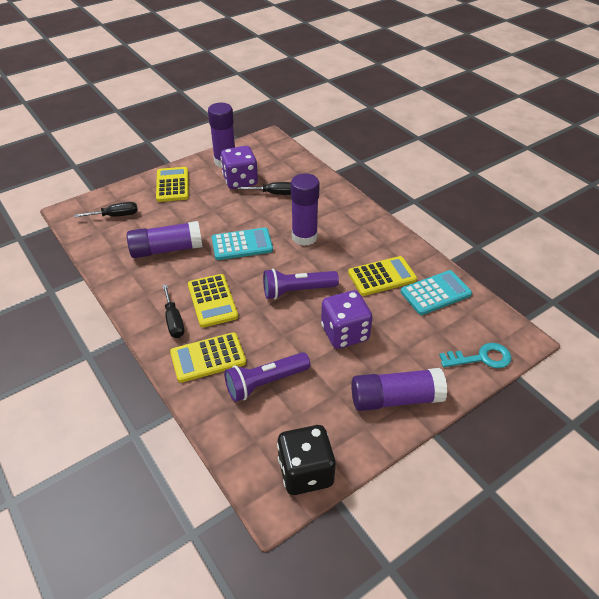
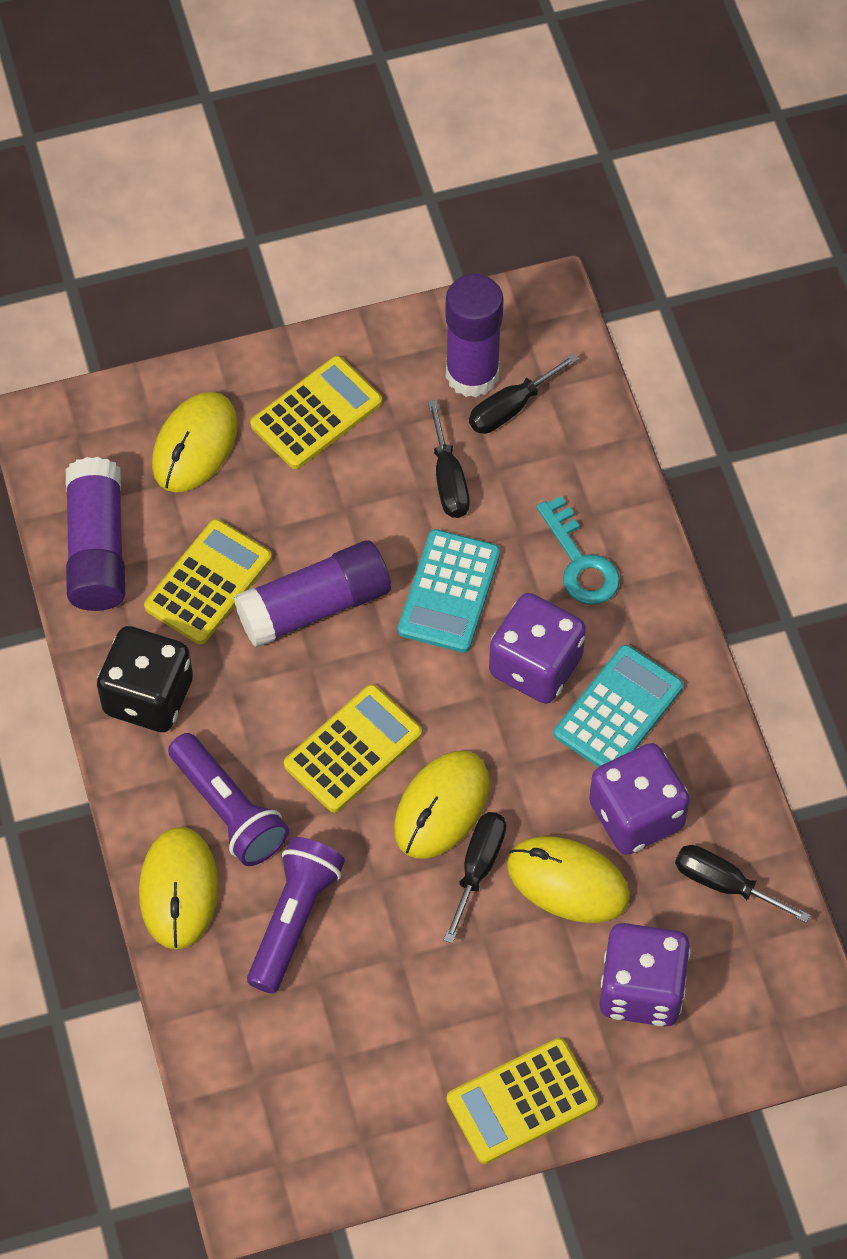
black screwdriver: 3 -> 4
purple dice: 2 -> 3
purple glue stick: 4 -> 3
yellow mouse: 0 -> 4

